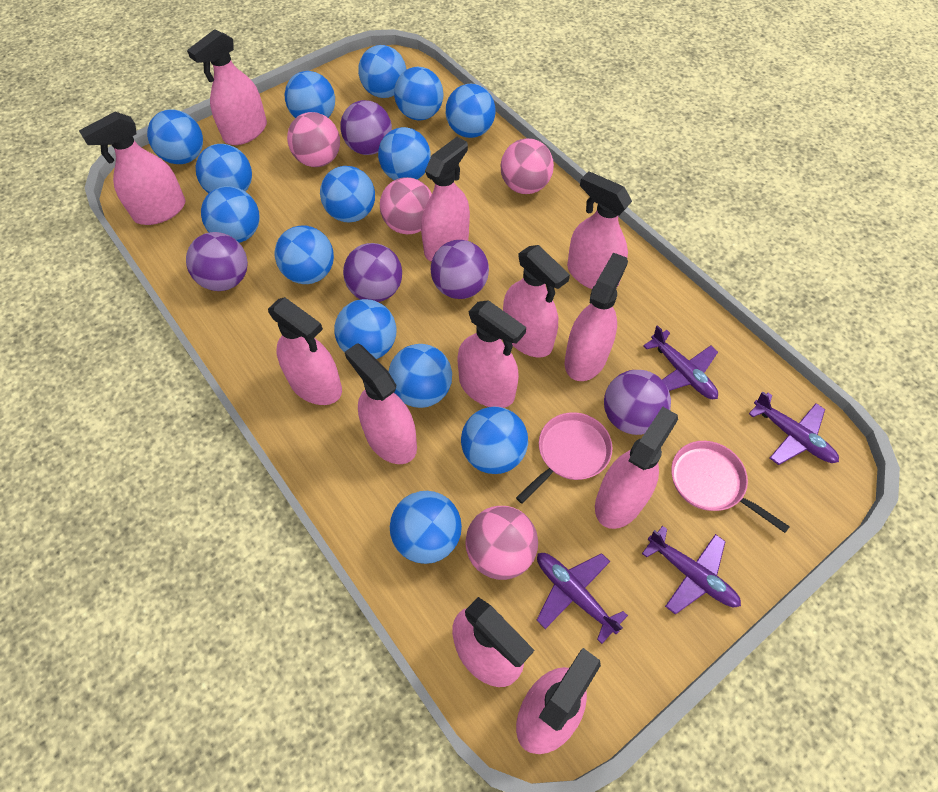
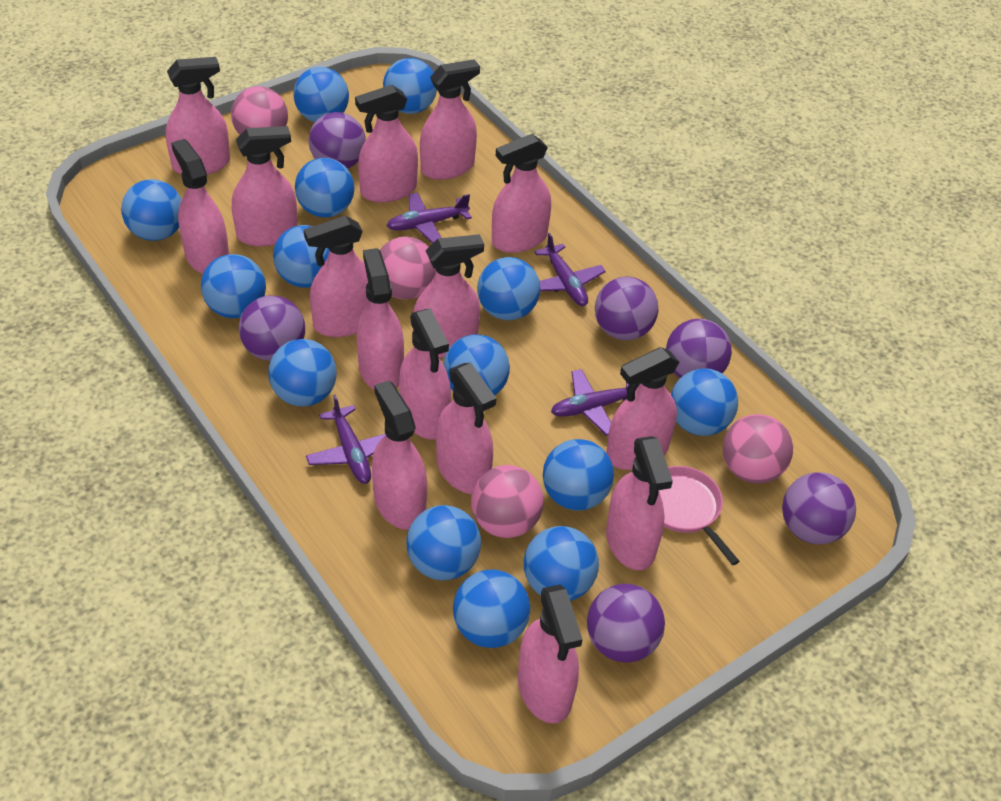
pink pan: 2 -> 1
pink spray bottle: 12 -> 15
purple ball: 5 -> 6

